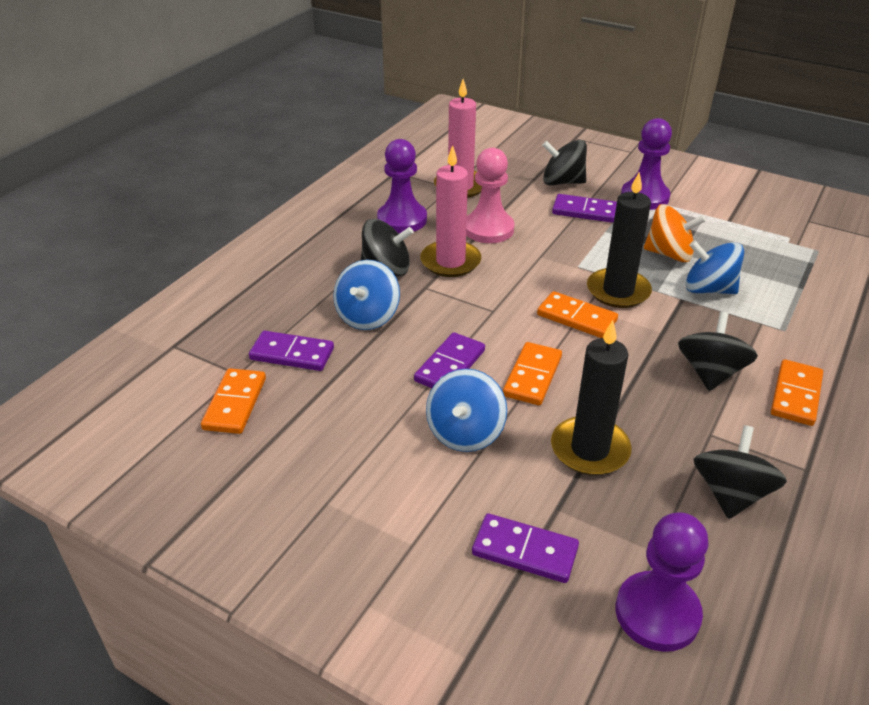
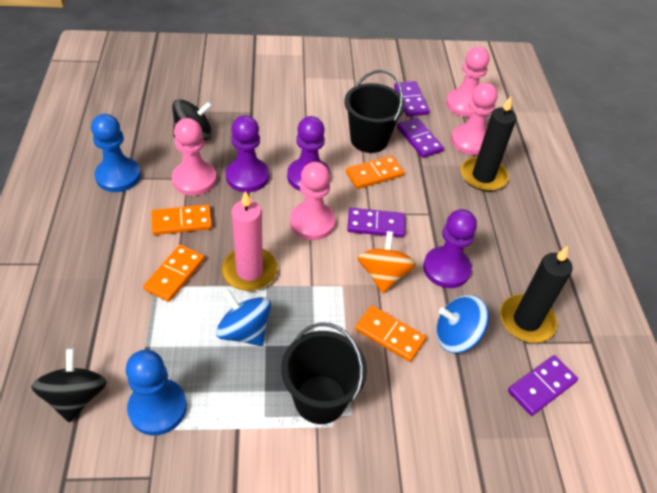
black bucket: 0 -> 2
black spinning top: 4 -> 2
blue pawn: 0 -> 2
blue spinning top: 3 -> 2
pink candle: 2 -> 1
pink pawn: 1 -> 4

